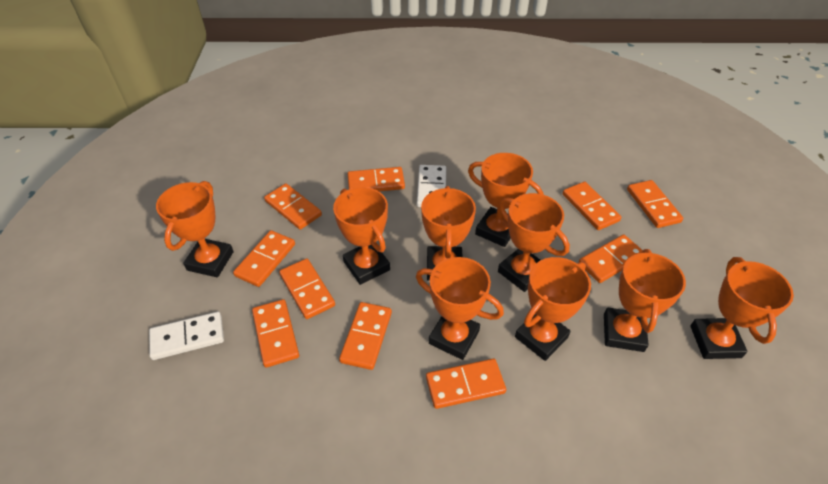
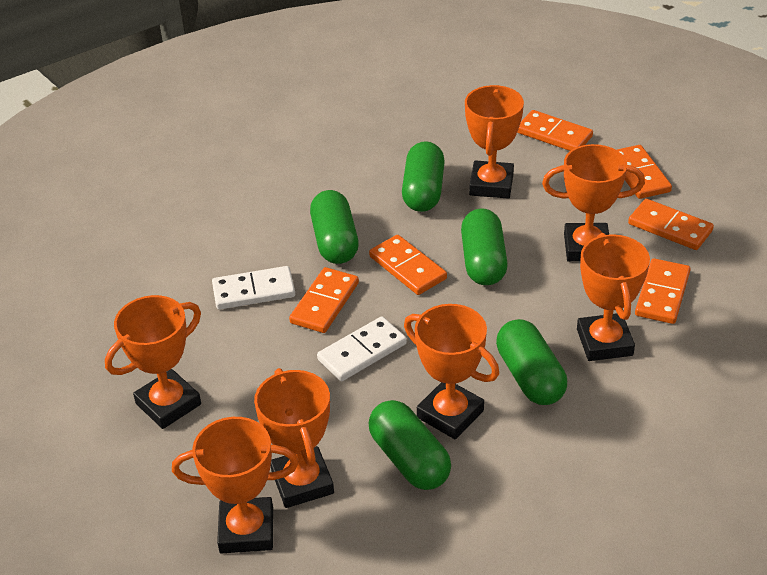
green capsule: 0 -> 5
orange domino: 10 -> 6
orange trophy: 9 -> 7

